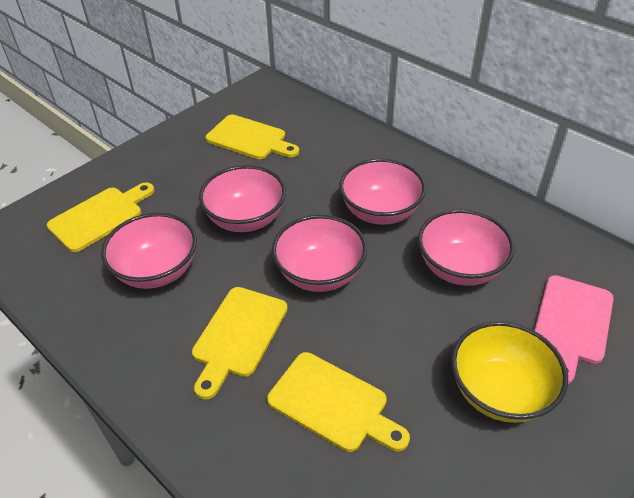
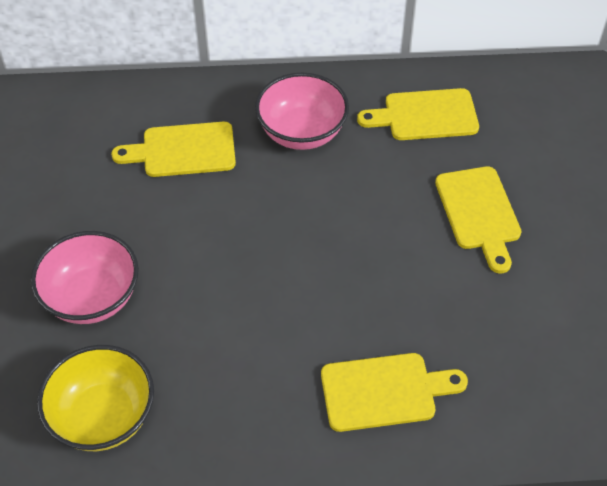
pink bowl: 5 -> 2
pink cutting board: 1 -> 0

